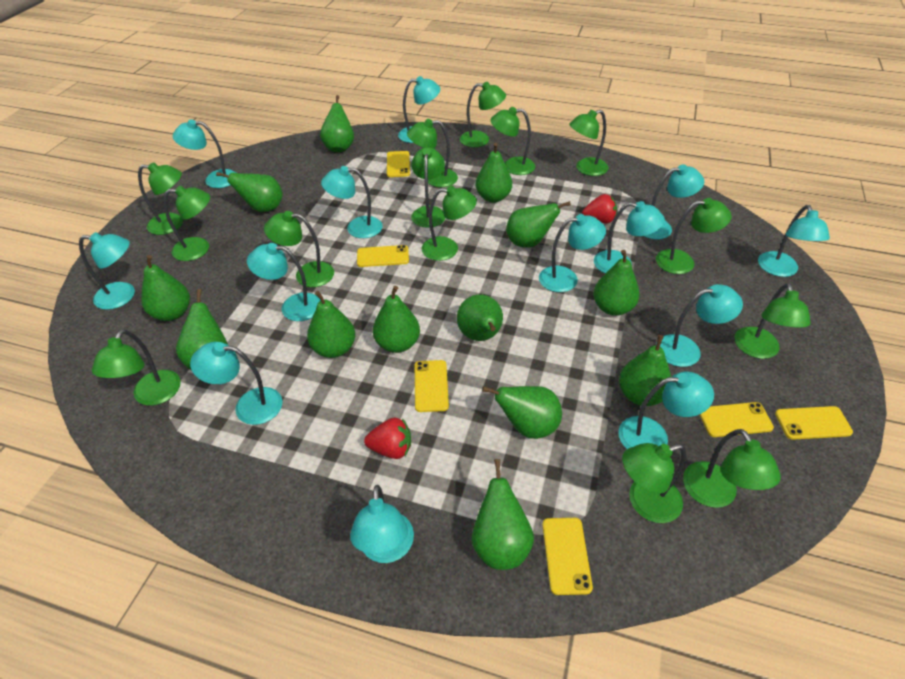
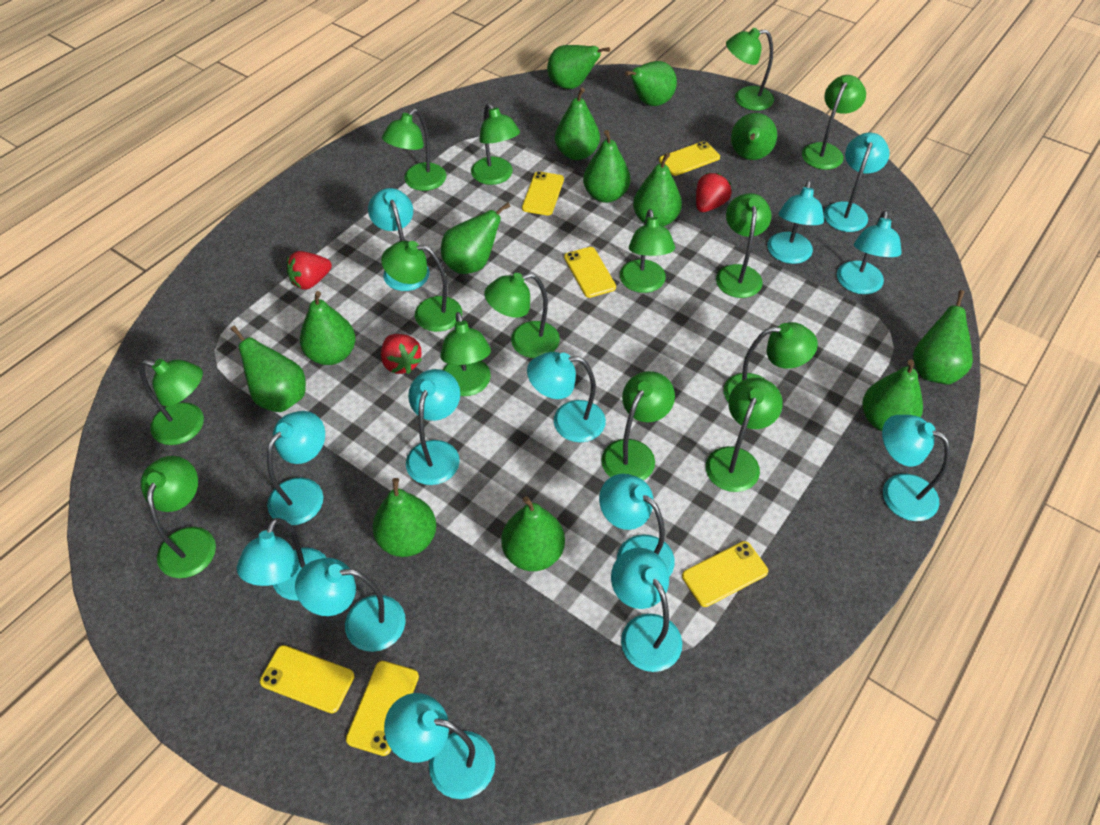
red strawberry: 2 -> 3

